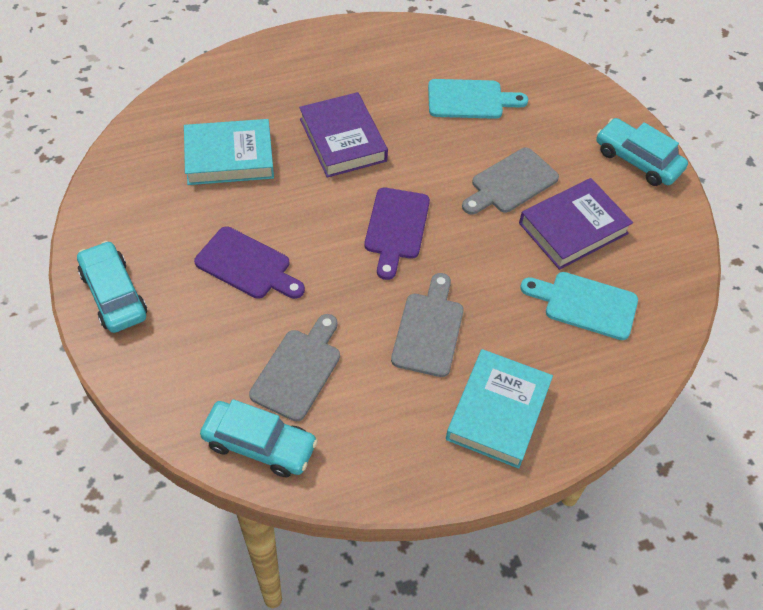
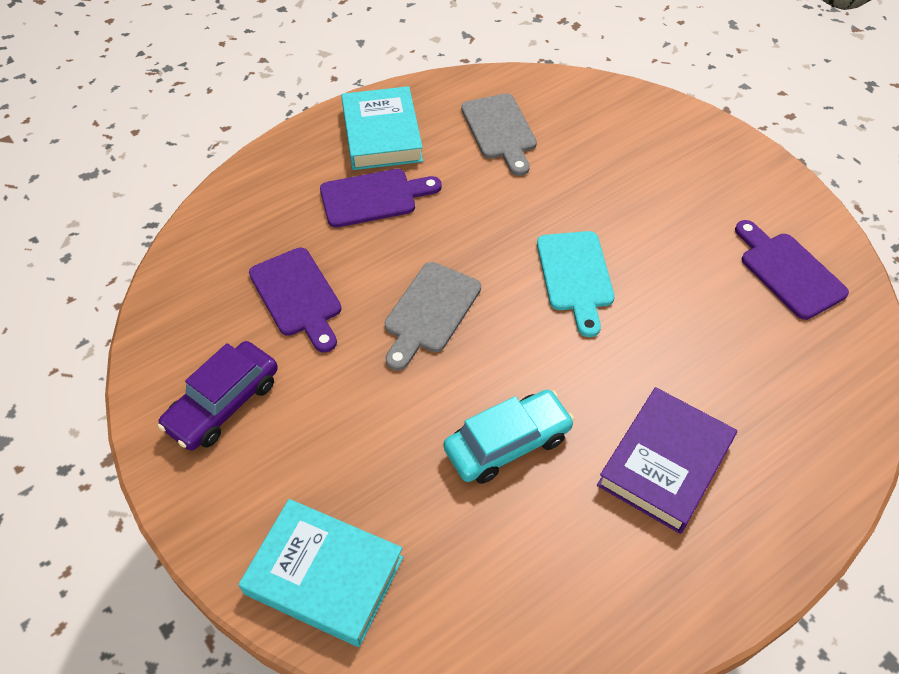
grey cutting board: 3 -> 2
purple book: 2 -> 1
purple car: 0 -> 1
purple cutting board: 2 -> 3
turquoise car: 3 -> 1
turquoise cutting board: 2 -> 1

